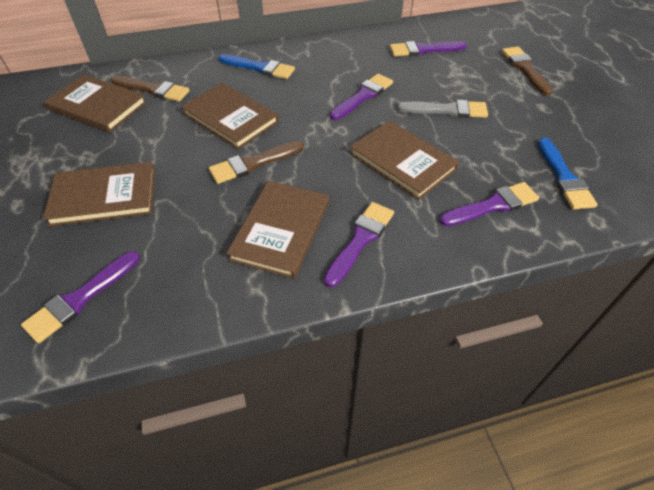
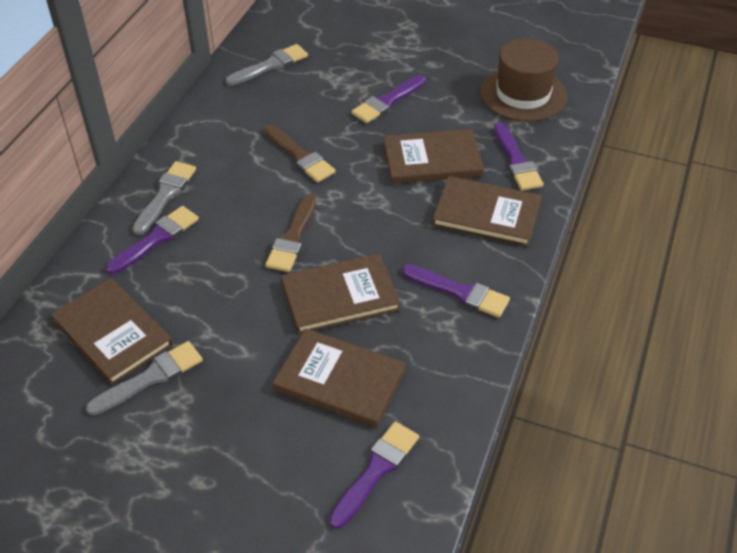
blue brush: 2 -> 0
brown brush: 3 -> 2
brown hat: 0 -> 1
grey brush: 1 -> 3

